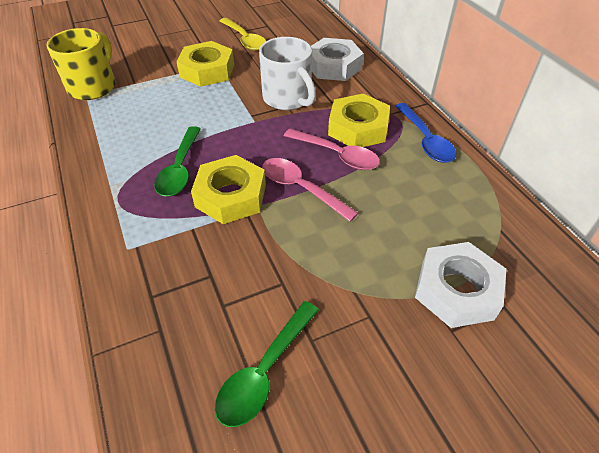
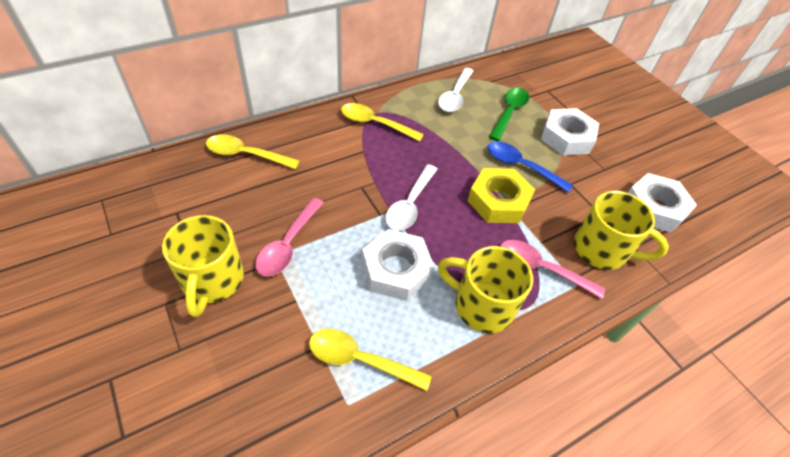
green spoon: 2 -> 1
white mug: 1 -> 0
white nut: 2 -> 3
white spoon: 0 -> 2
yellow mug: 1 -> 3
yellow nut: 3 -> 1
yellow spoon: 1 -> 3

